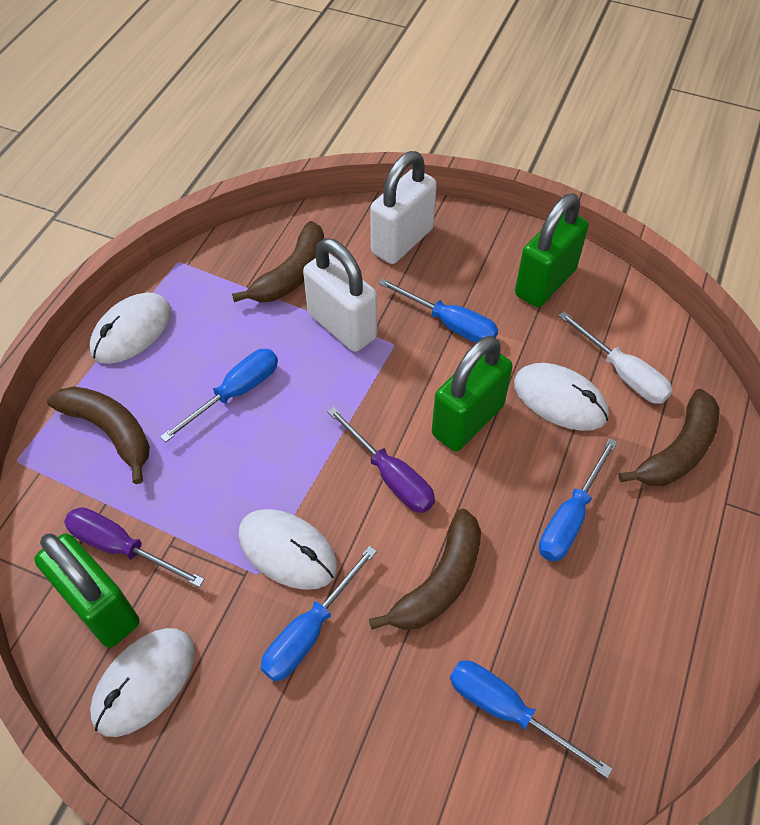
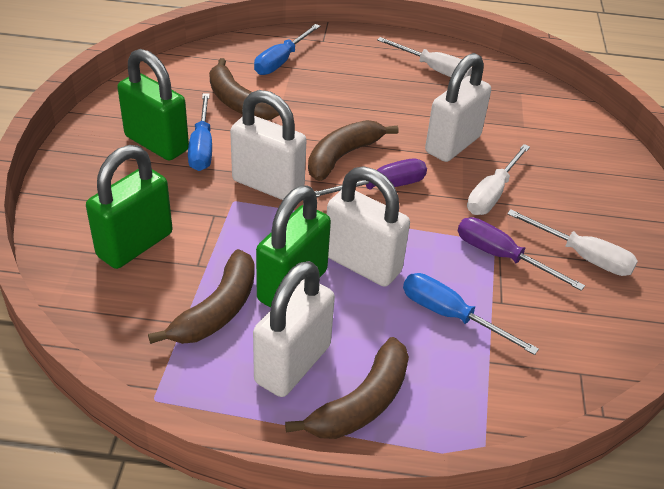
blue screwdriver: 5 -> 3
white mouse: 4 -> 0
white padlock: 2 -> 4
white screwdriver: 1 -> 3

